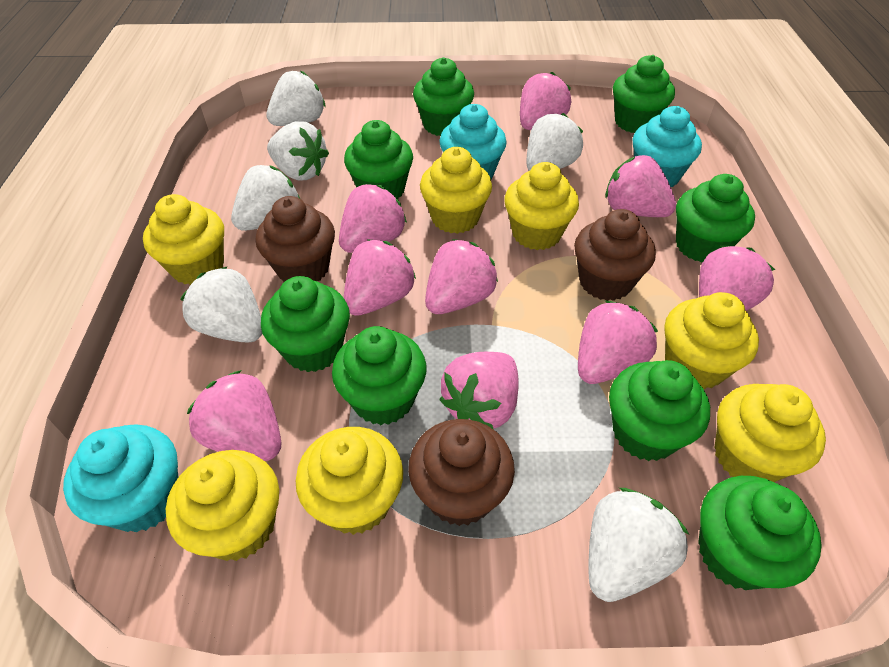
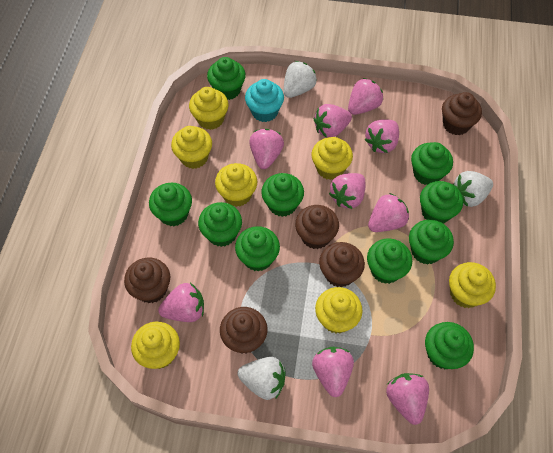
brown cupcake: 3 -> 5
green cupcake: 8 -> 10
turquoise cupcake: 3 -> 1
white strawberry: 6 -> 3

